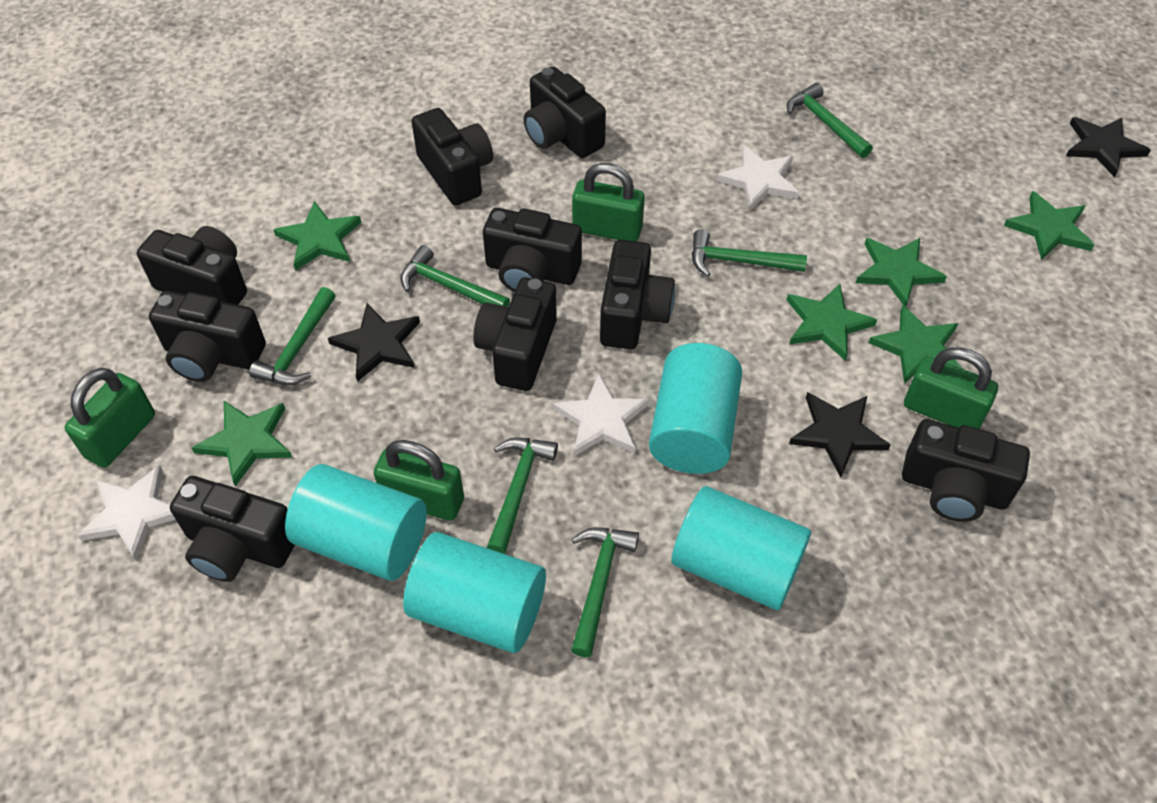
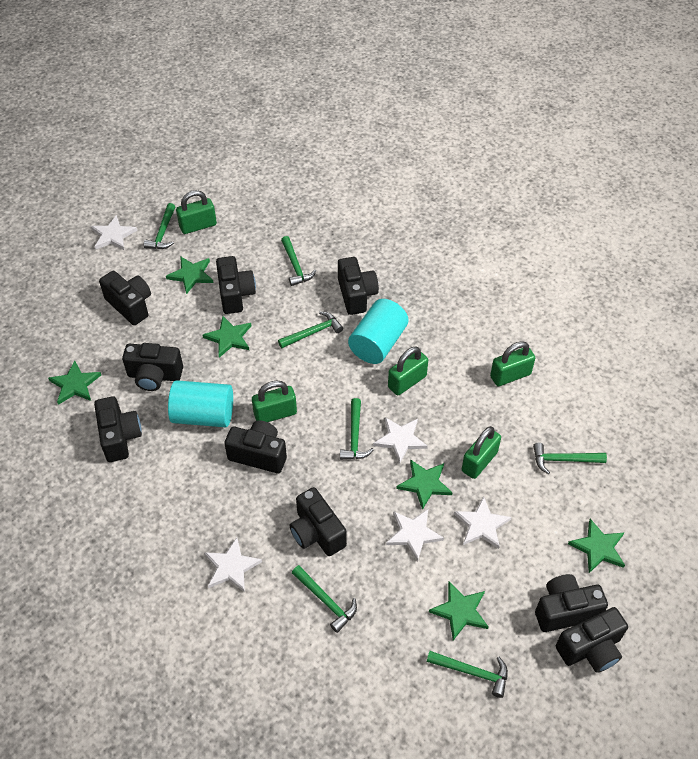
black star: 3 -> 0
green hammer: 6 -> 7
green padlock: 4 -> 5
turquoise cylinder: 4 -> 2
white star: 3 -> 5

